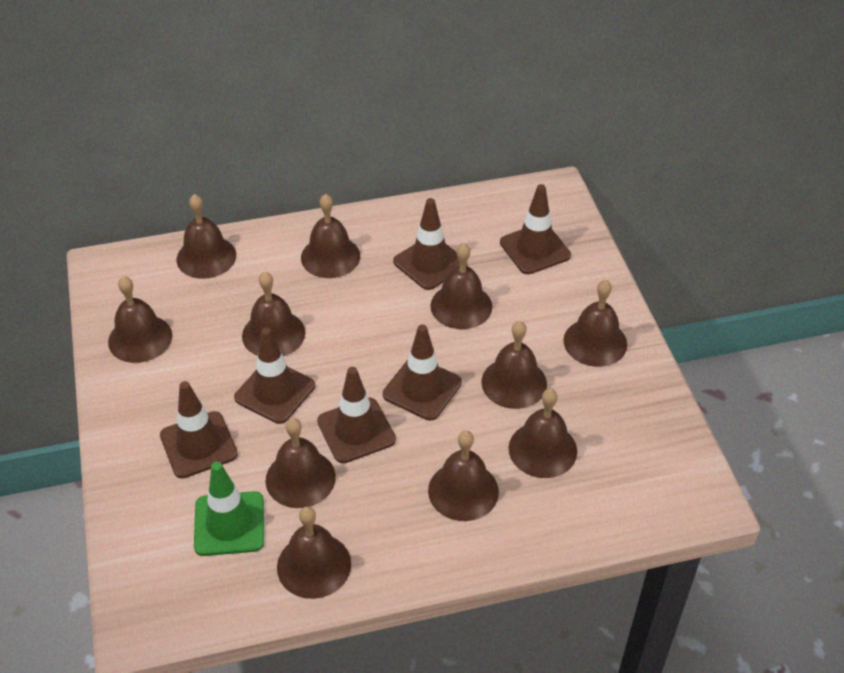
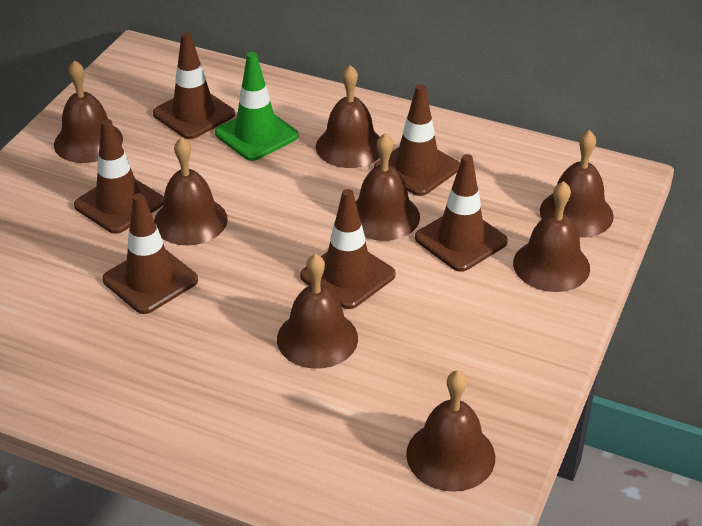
brown bell: 11 -> 8

